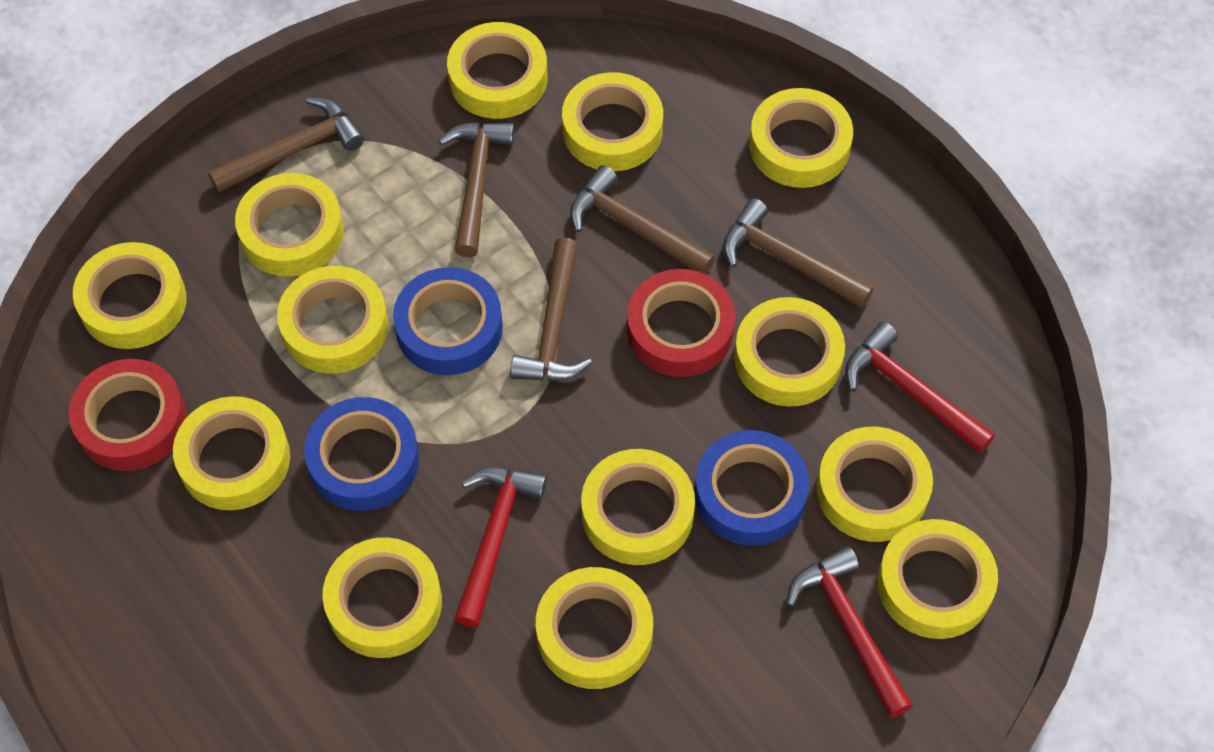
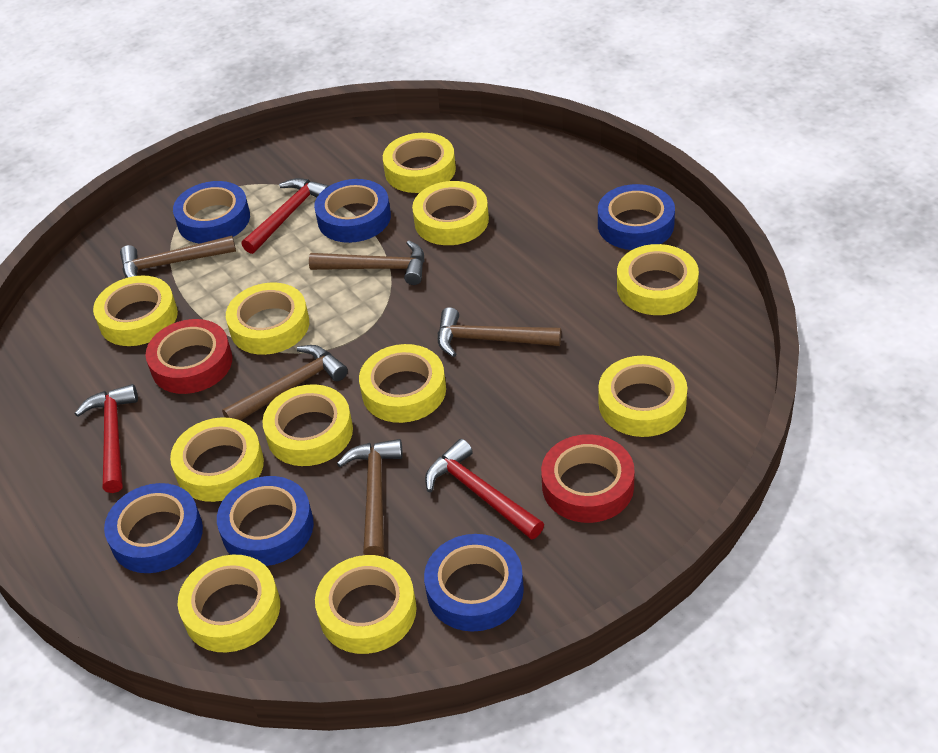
blue tape: 3 -> 6
yellow tape: 13 -> 11

